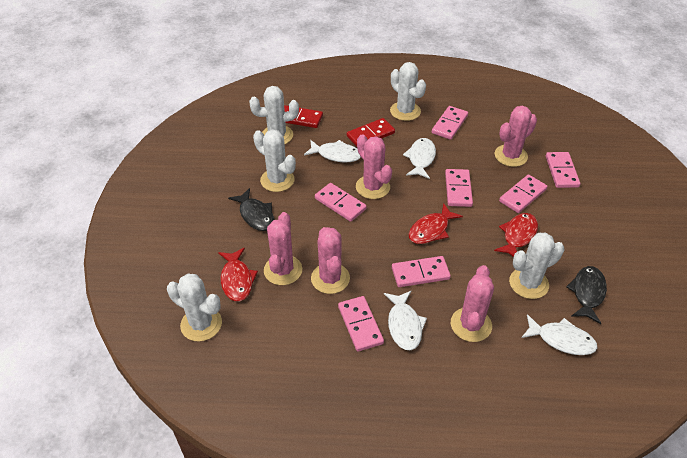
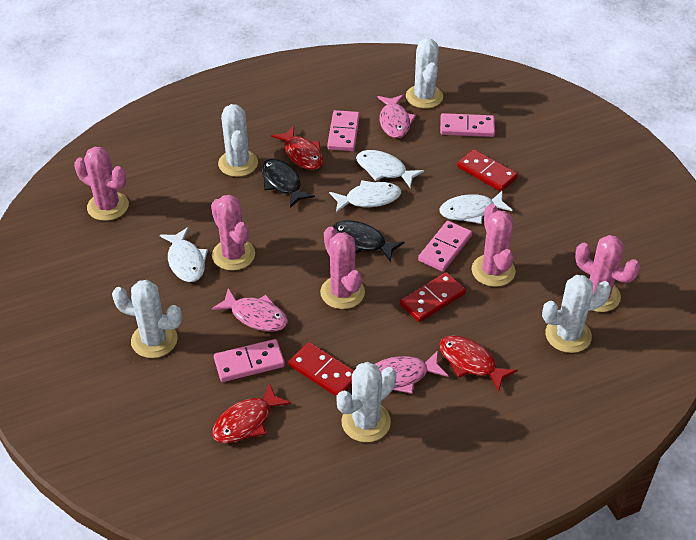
pink domino: 7 -> 4
pink fish: 0 -> 3
red domino: 2 -> 3

